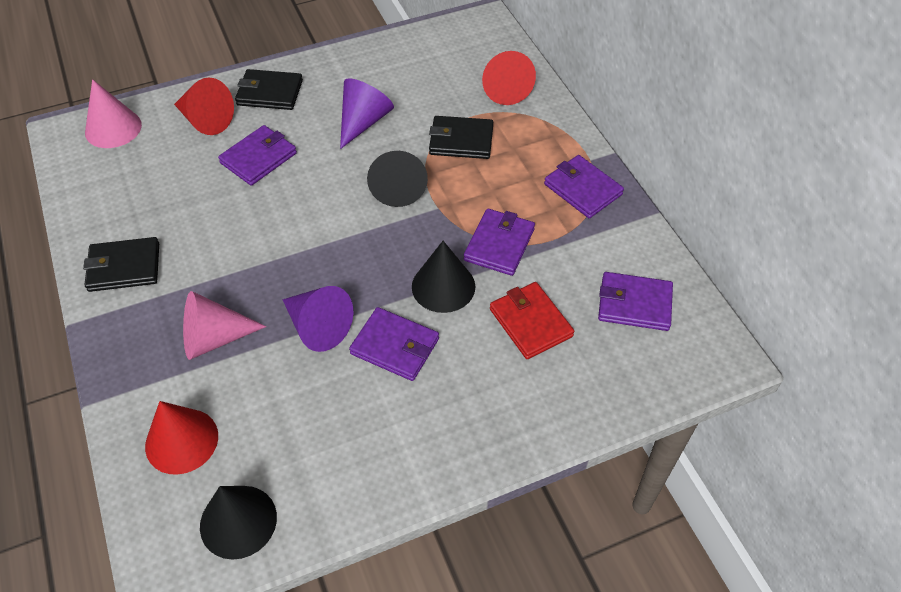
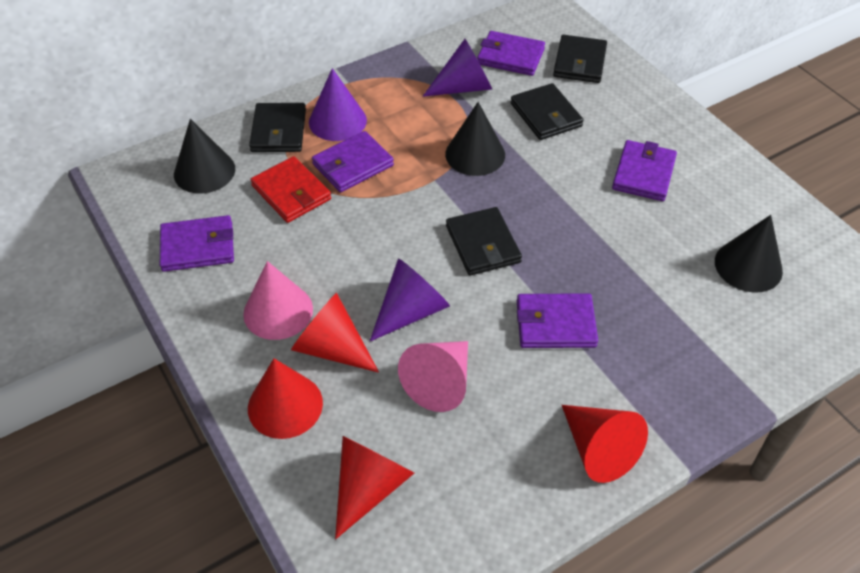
black wallet: 3 -> 4
purple cone: 2 -> 3
red cone: 3 -> 4

